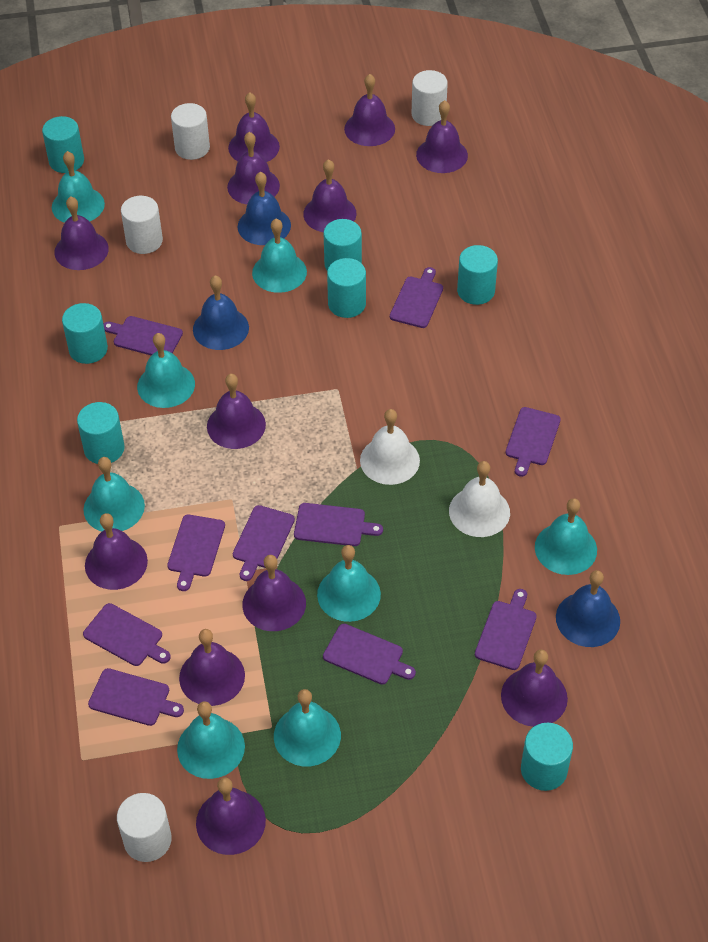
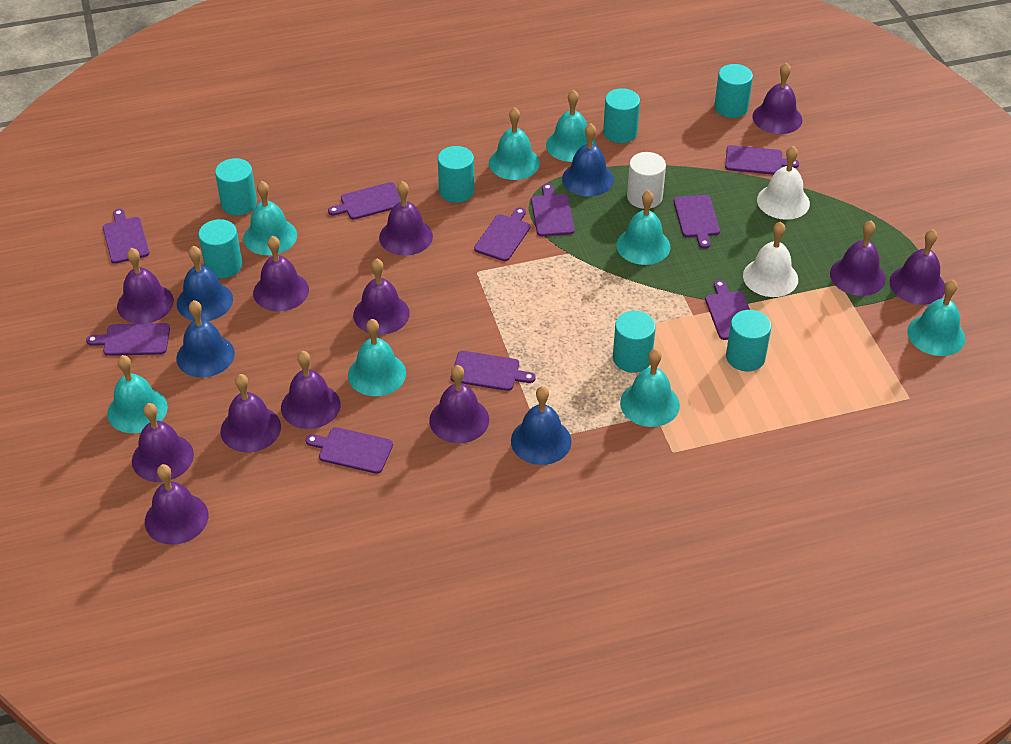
blue bell: 3 -> 4
white cylinder: 4 -> 1

